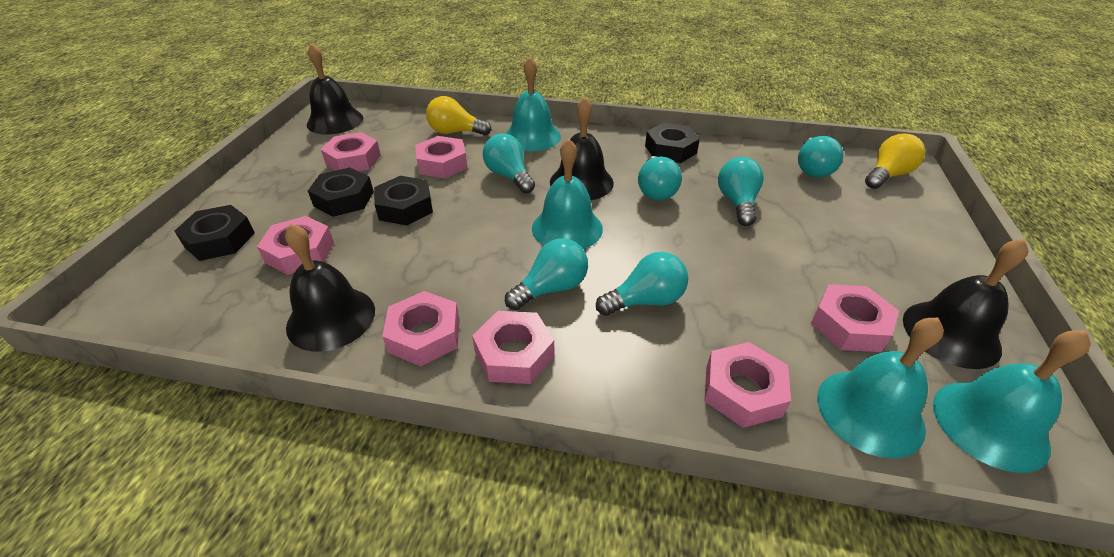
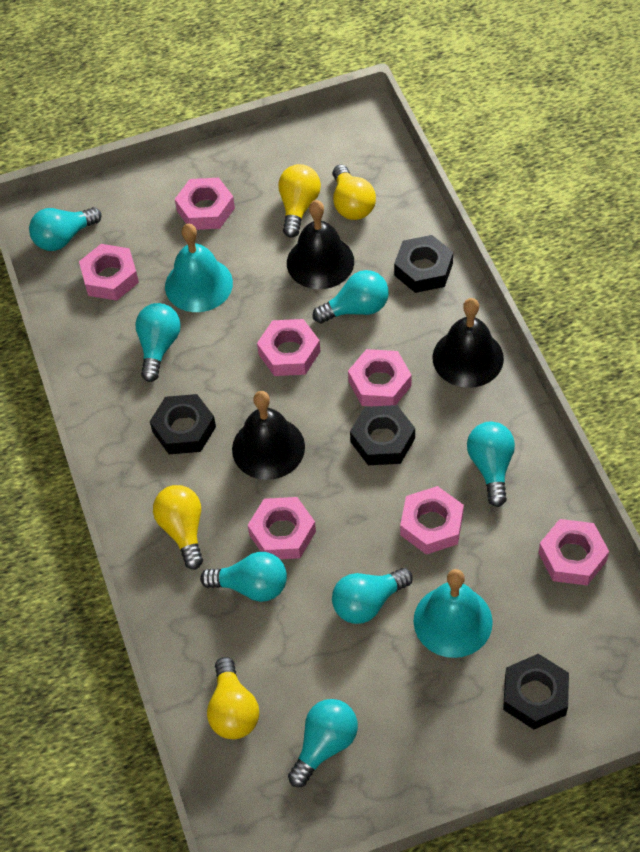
black bell: 4 -> 3
turquoise bell: 4 -> 2
turquoise light bulb: 6 -> 7
yellow light bulb: 2 -> 4

